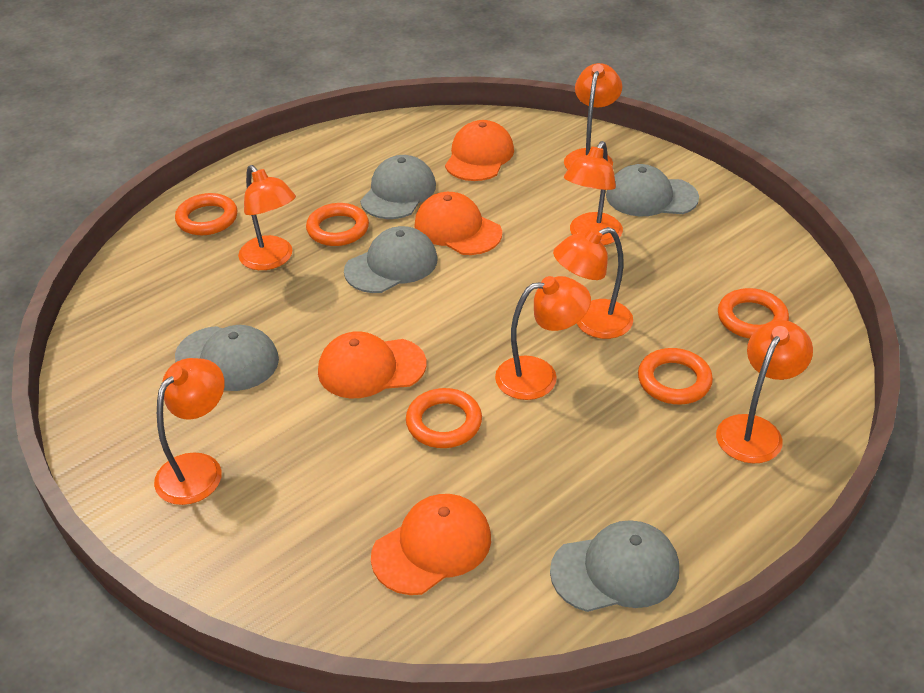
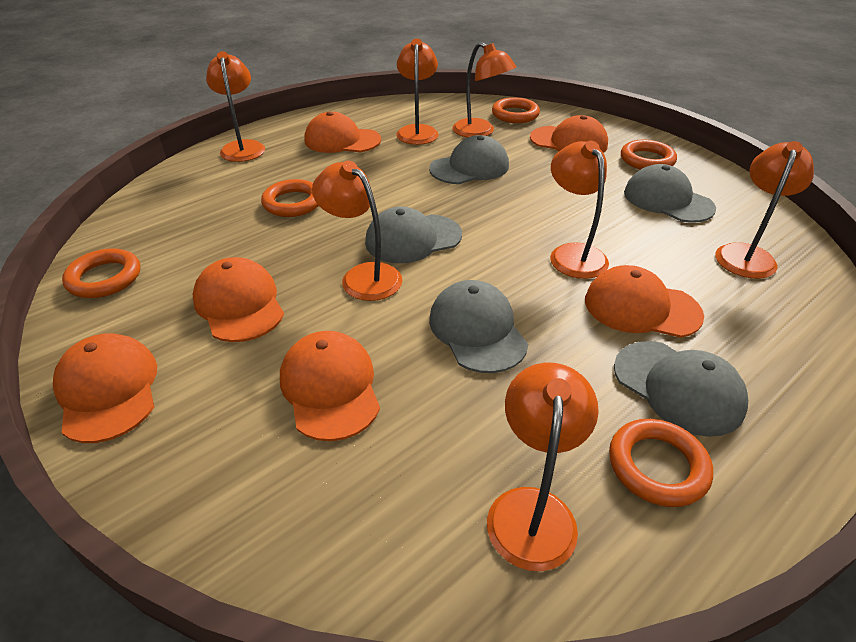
orange cap: 4 -> 6

